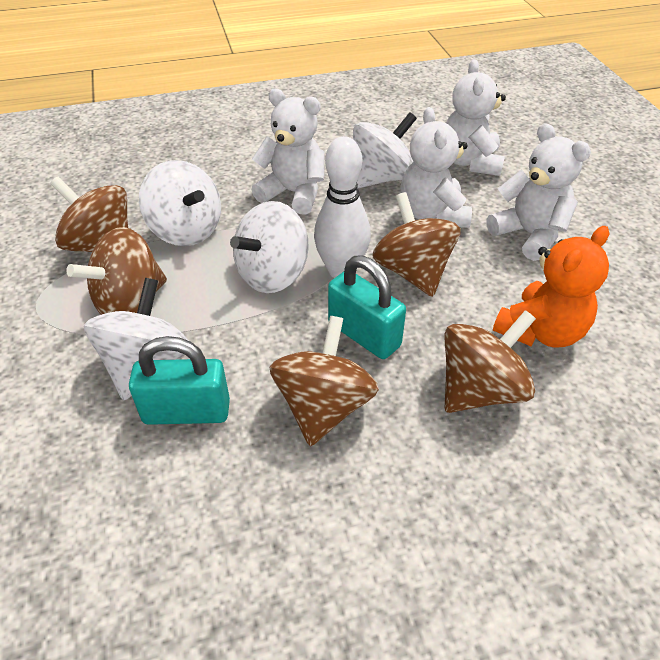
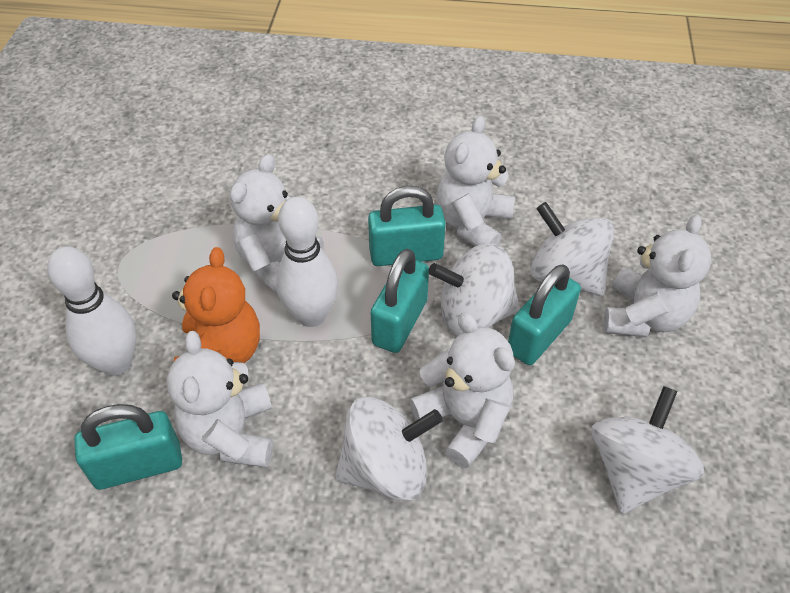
brown spinning top: 5 -> 0
turquoise padlock: 2 -> 4
white bowling pin: 1 -> 2
white teddy bear: 4 -> 5

